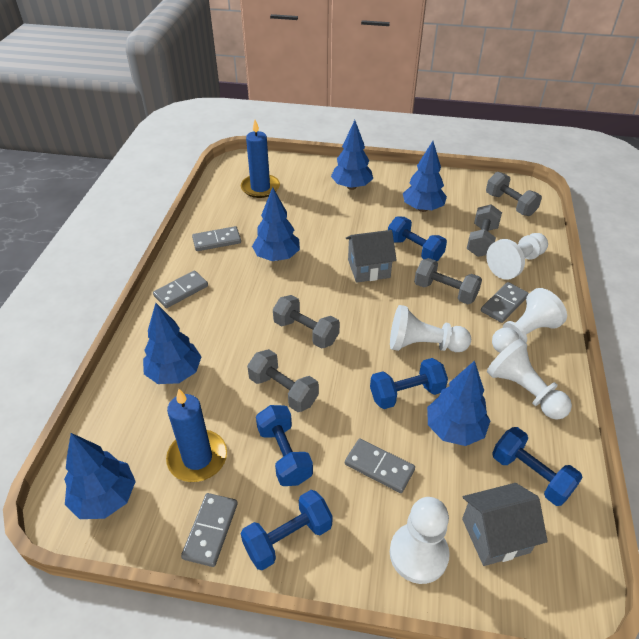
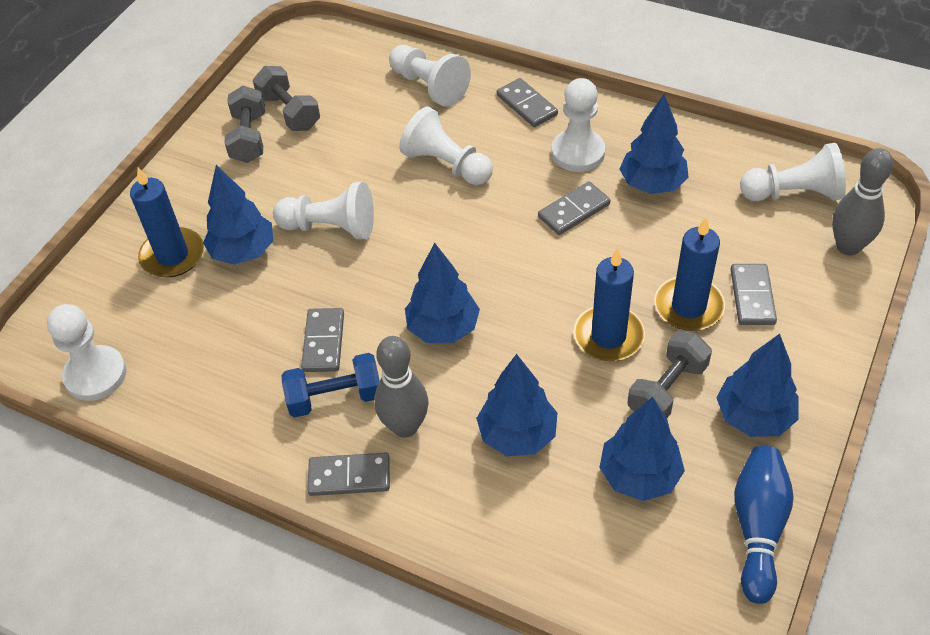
blue bowling pin: 0 -> 1
blue candle: 2 -> 3
blue dumbbell: 5 -> 1
grey bowling pin: 0 -> 2
grey dumbbell: 5 -> 3
grey house: 2 -> 0
white pawn: 5 -> 6

